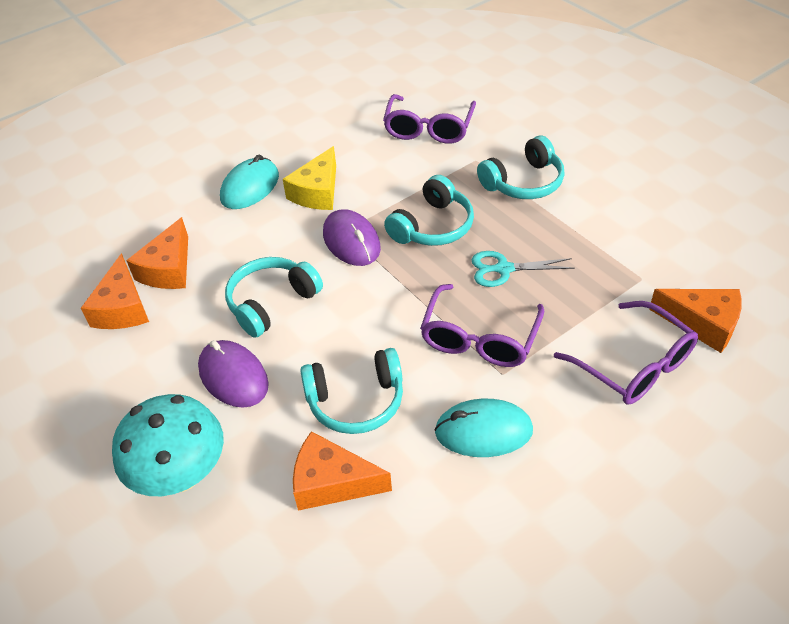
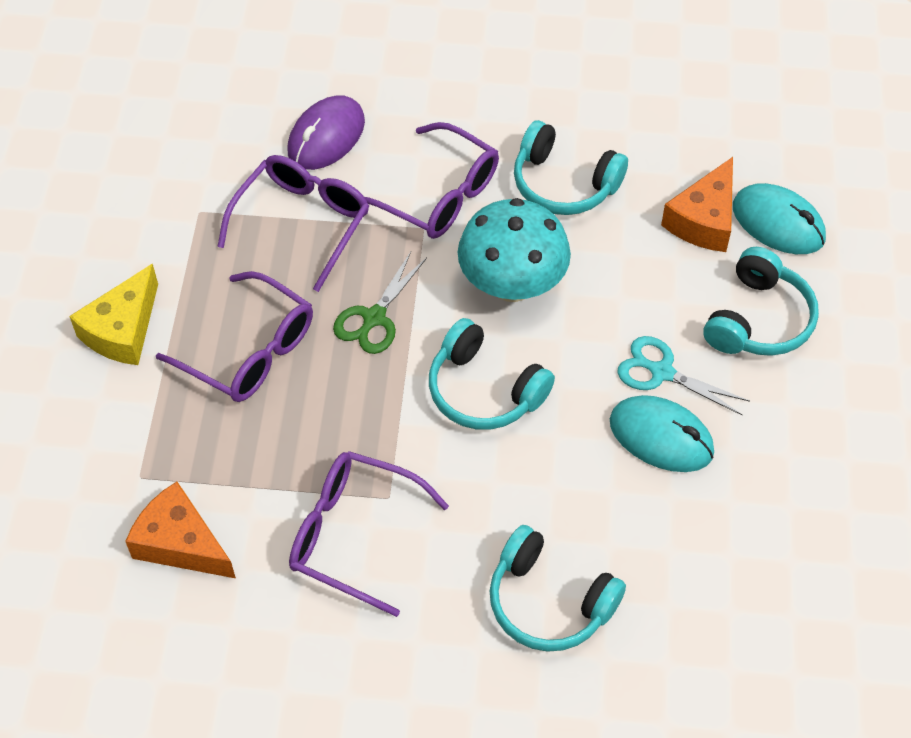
green scissors: 0 -> 1
orange cheese: 4 -> 2
purple glasses: 3 -> 4
purple mouse: 2 -> 1

